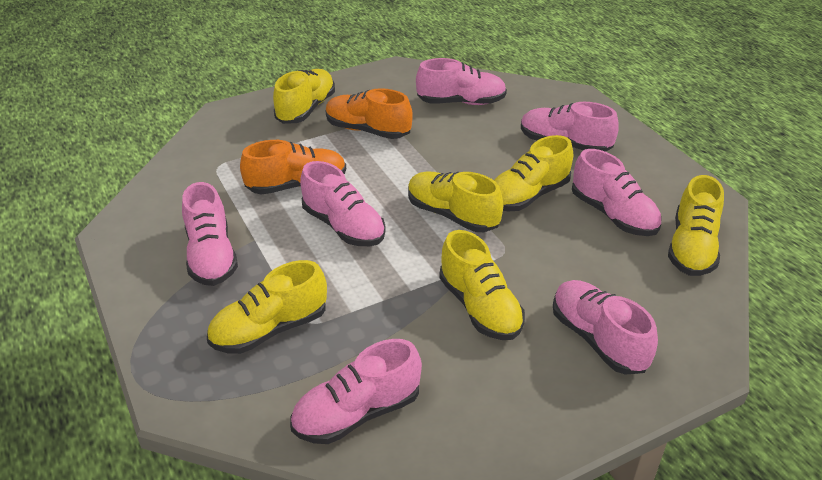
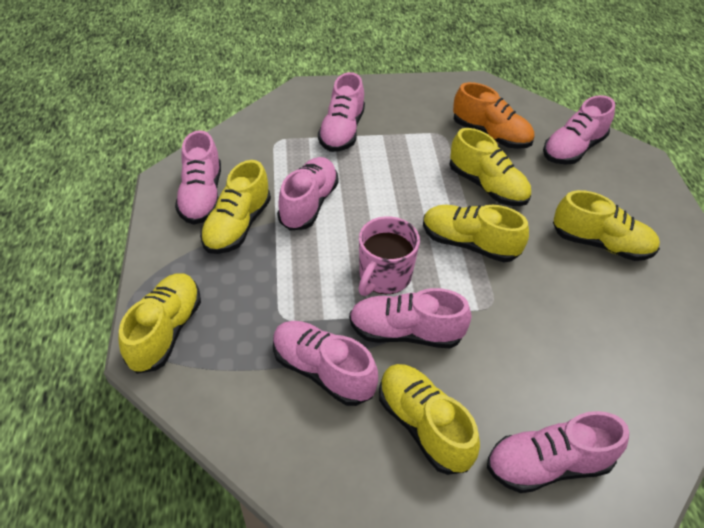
orange shoe: 2 -> 1
pink mug: 0 -> 1

